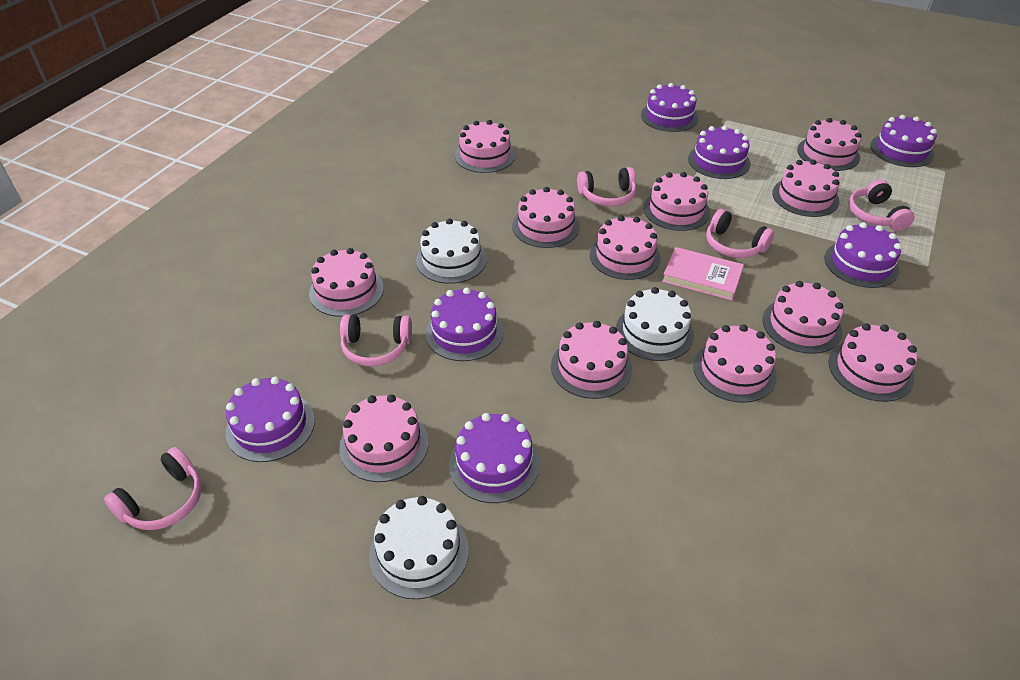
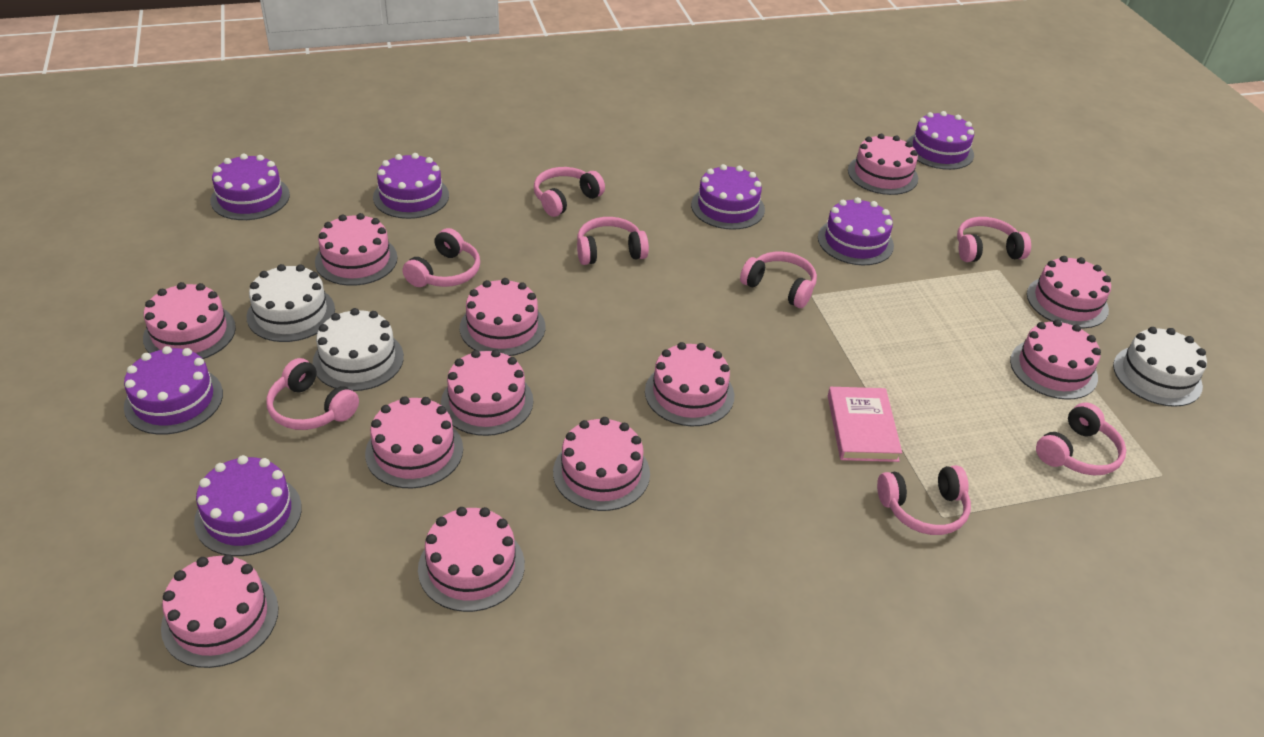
pink headphones: 5 -> 8

